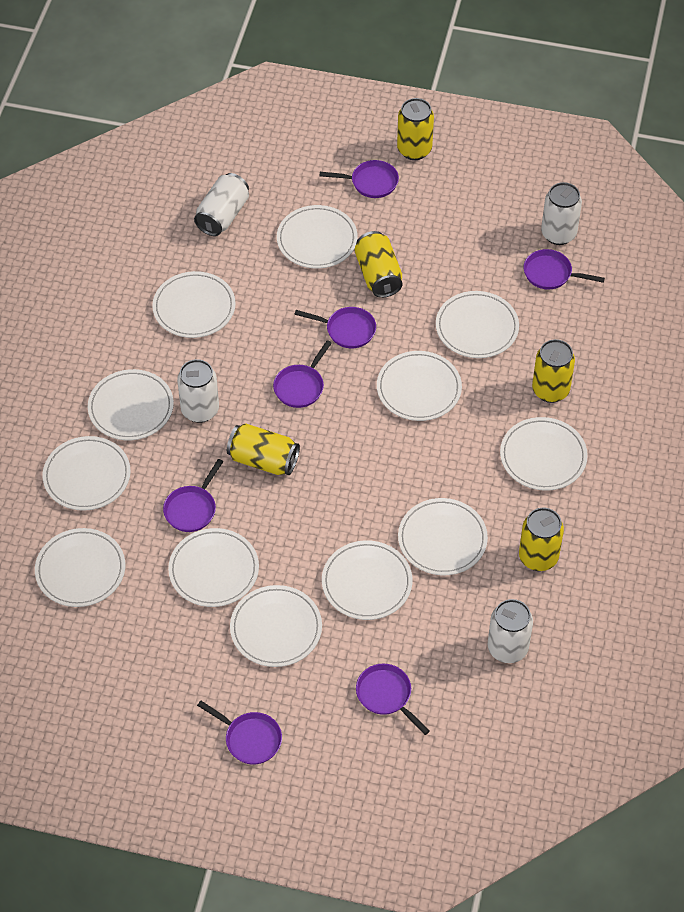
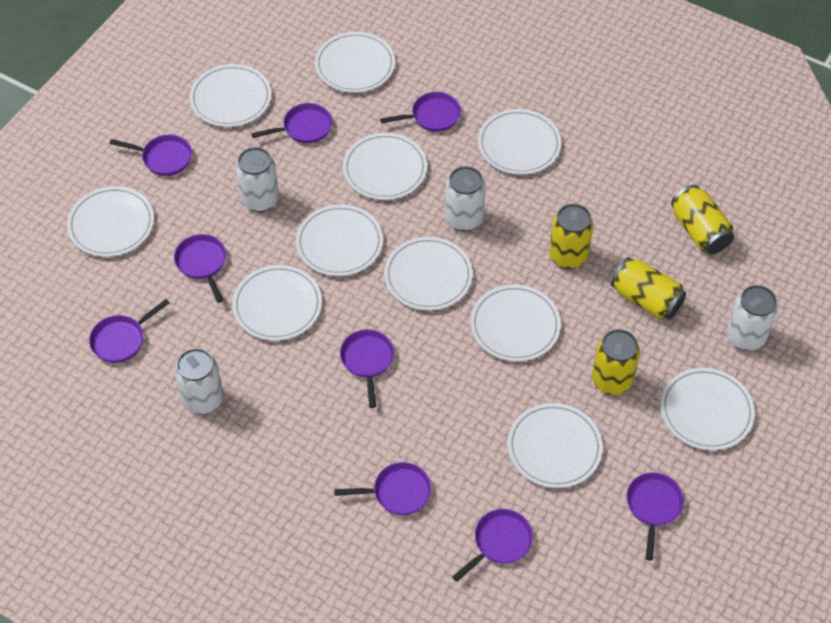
purple pan: 7 -> 9
white plate: 12 -> 11
yellow can: 5 -> 4

